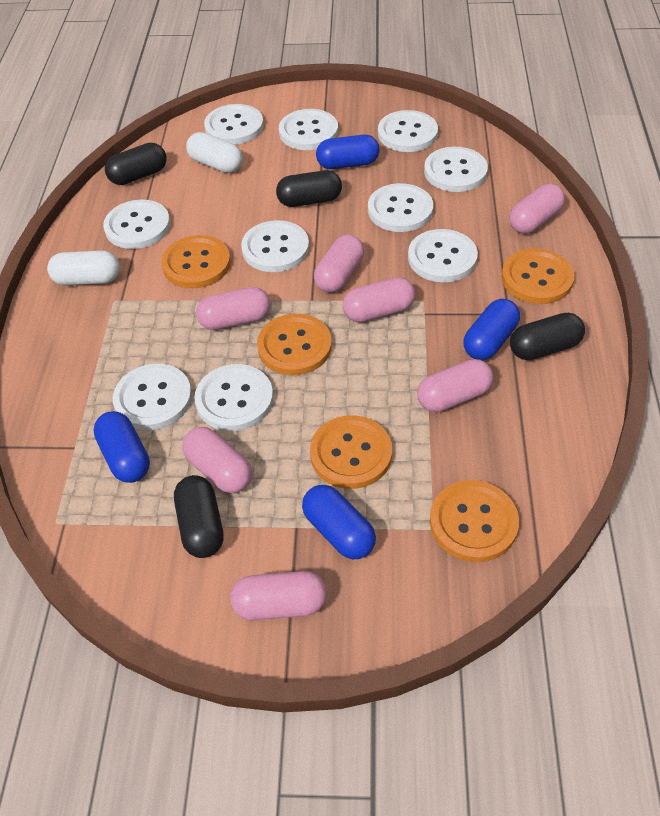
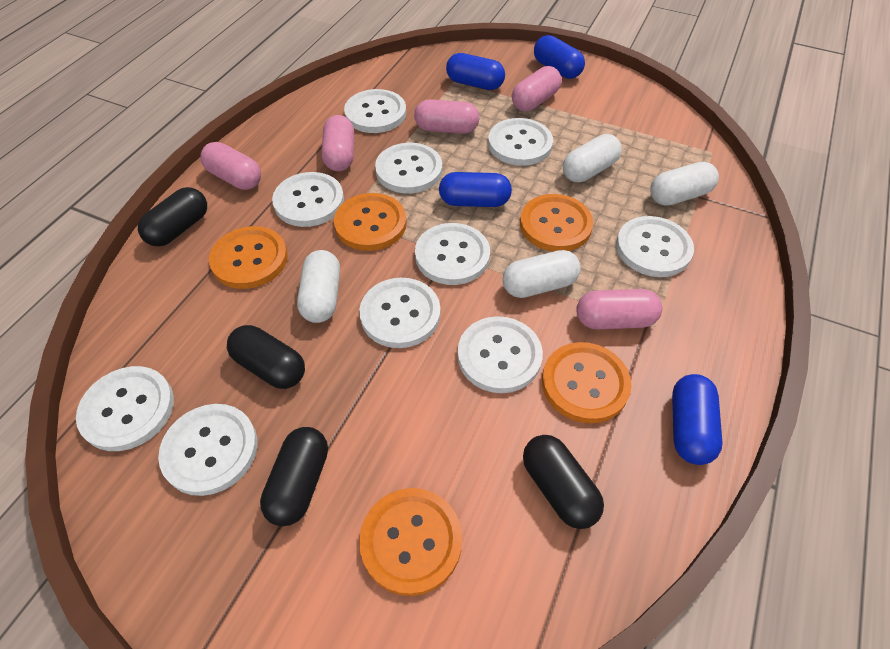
pink capsule: 7 -> 5
white capsule: 2 -> 4

